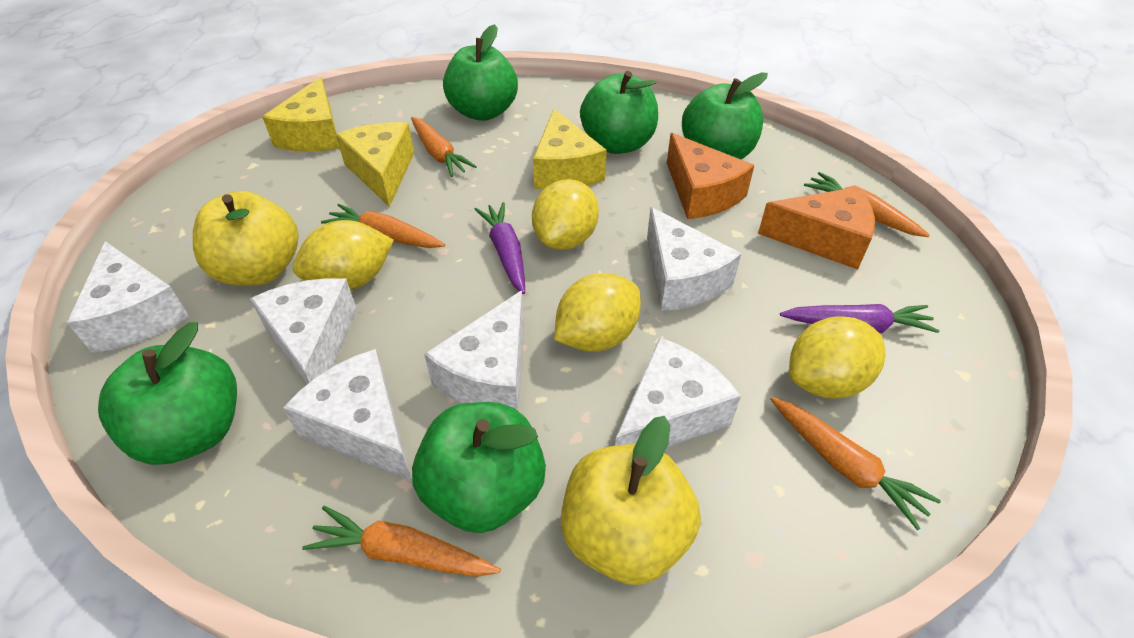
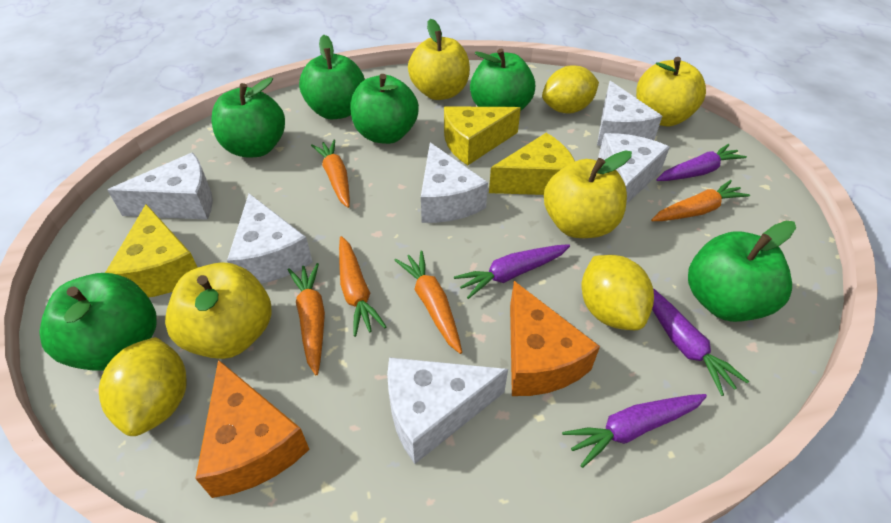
green apple: 5 -> 6
purple carrot: 2 -> 4
yellow apple: 2 -> 4
yellow lemon: 4 -> 3

